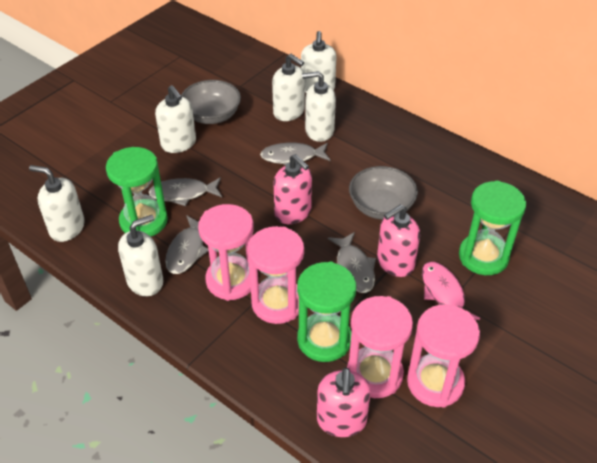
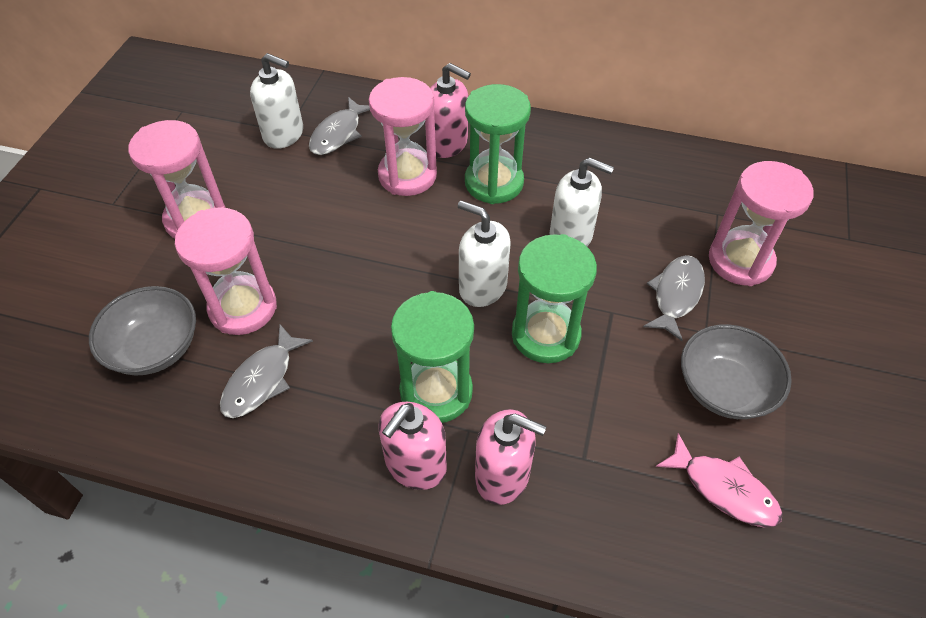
grey fish: 4 -> 3
white soap dispenser: 6 -> 3

